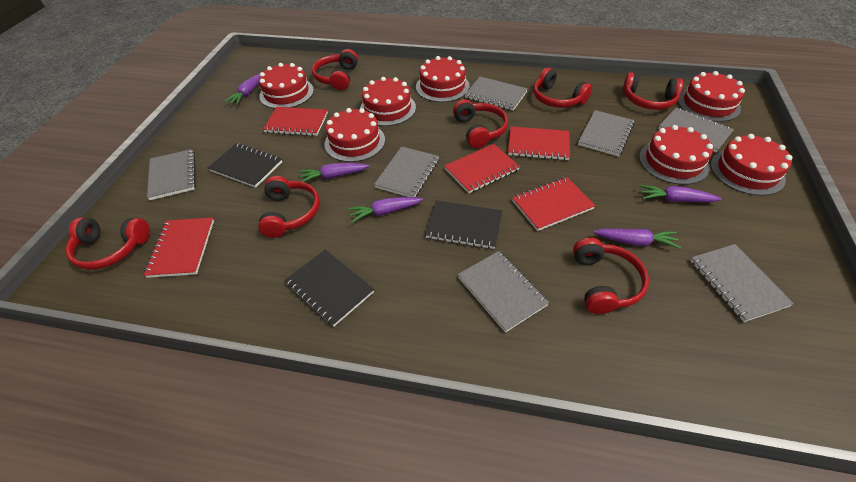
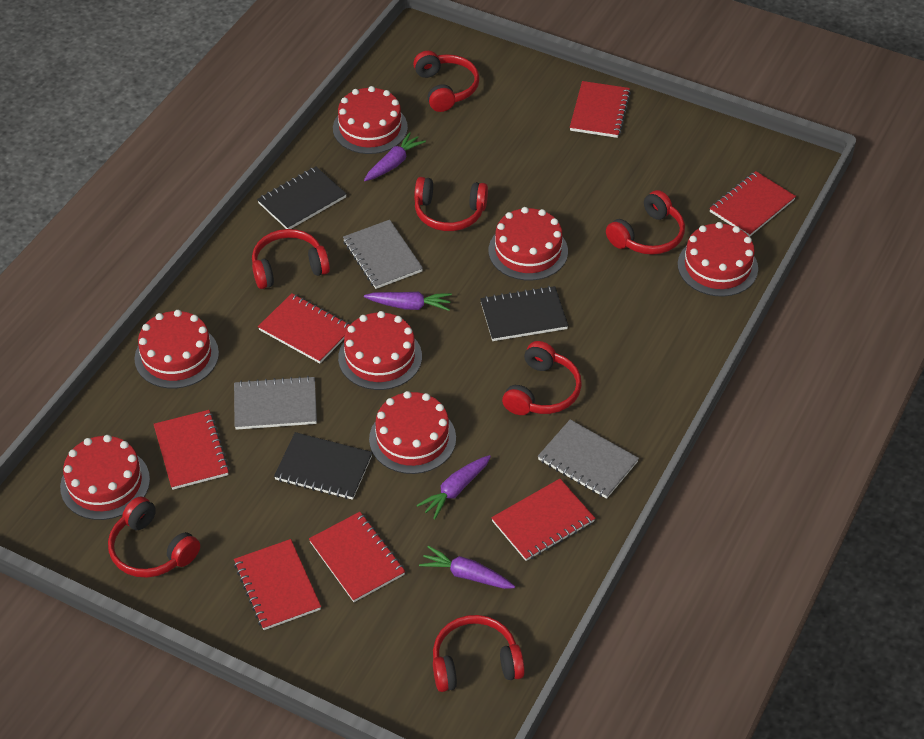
grey notebook: 7 -> 3
purple carrot: 5 -> 4
red notebook: 5 -> 7

